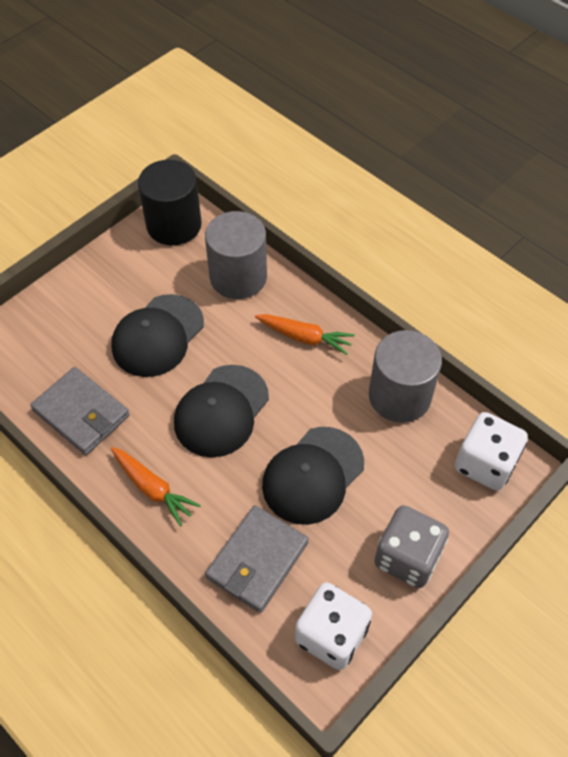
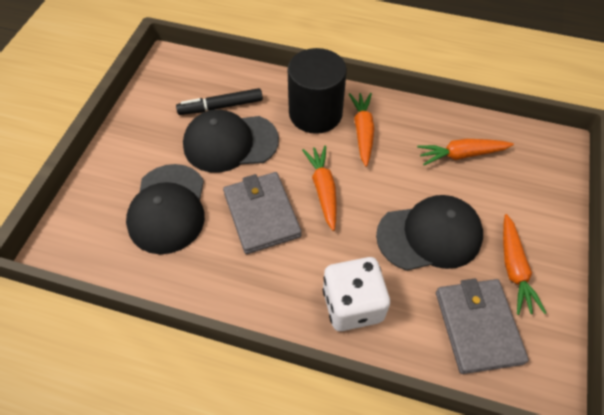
black marker: 0 -> 1
grey cylinder: 2 -> 0
grey dice: 1 -> 0
orange carrot: 2 -> 4
white dice: 2 -> 1

